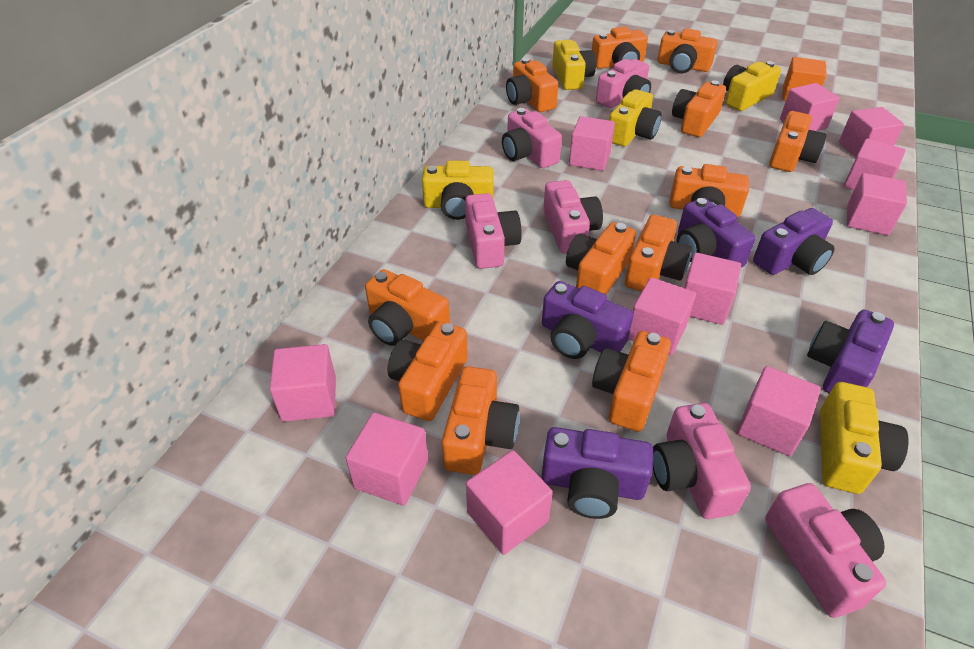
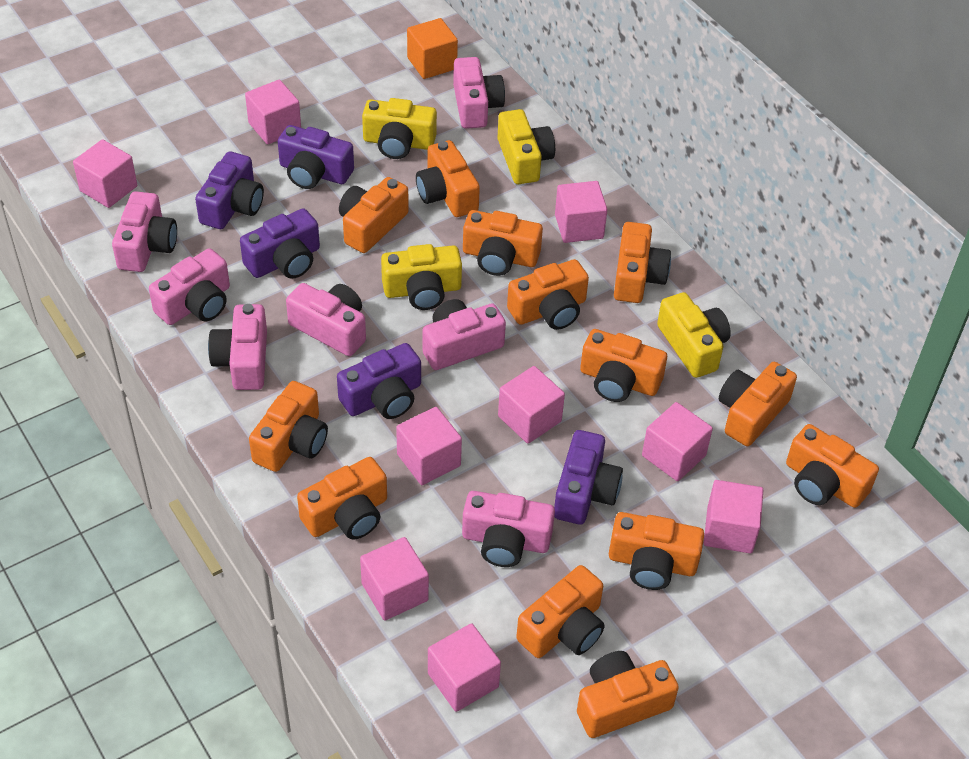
orange camera: 12 -> 13
pink camera: 6 -> 7
pink cube: 11 -> 9
yellow camera: 5 -> 4

